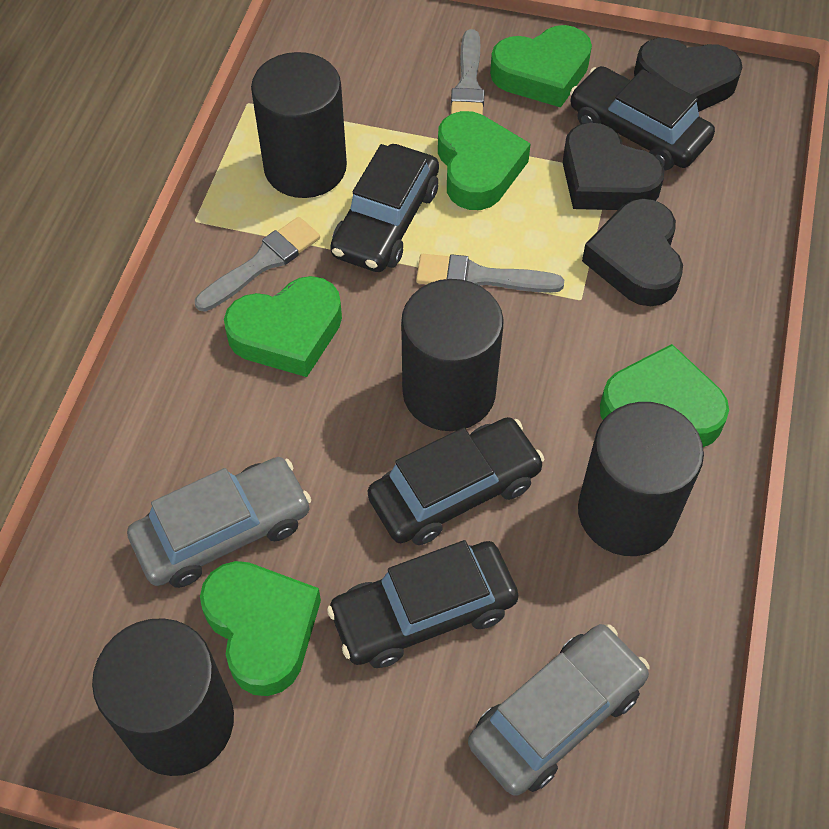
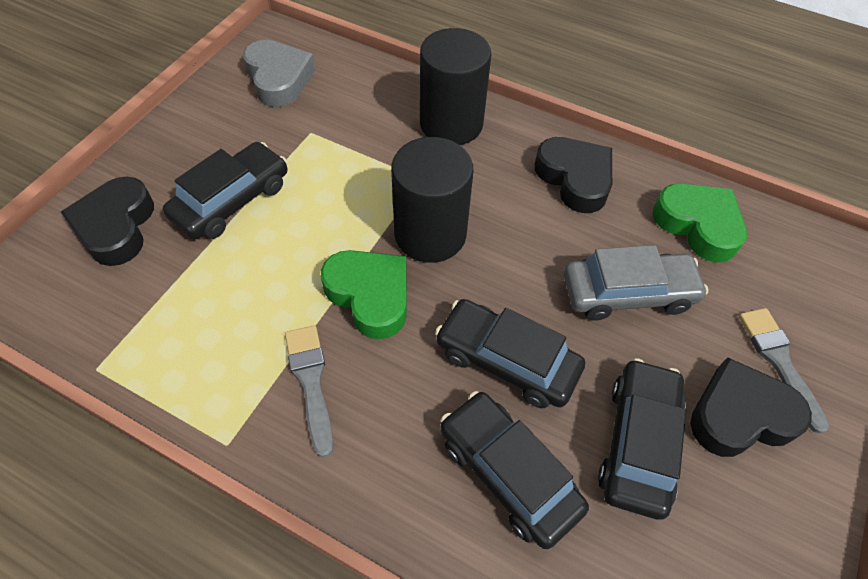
black cylinder: 4 -> 2
green heart: 5 -> 2
grey brush: 3 -> 2
grey car: 2 -> 1
grey heart: 0 -> 1

